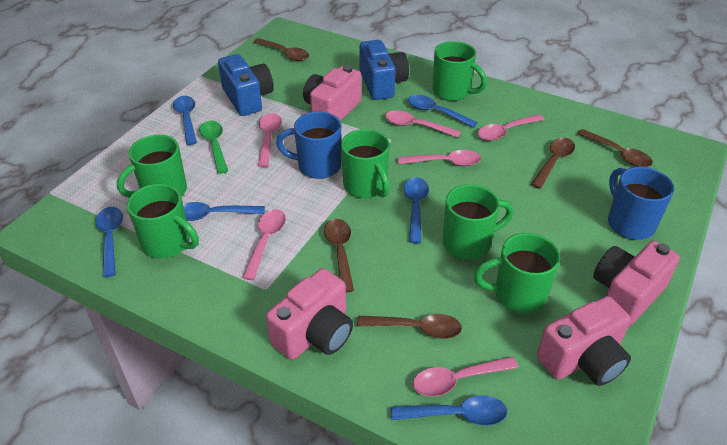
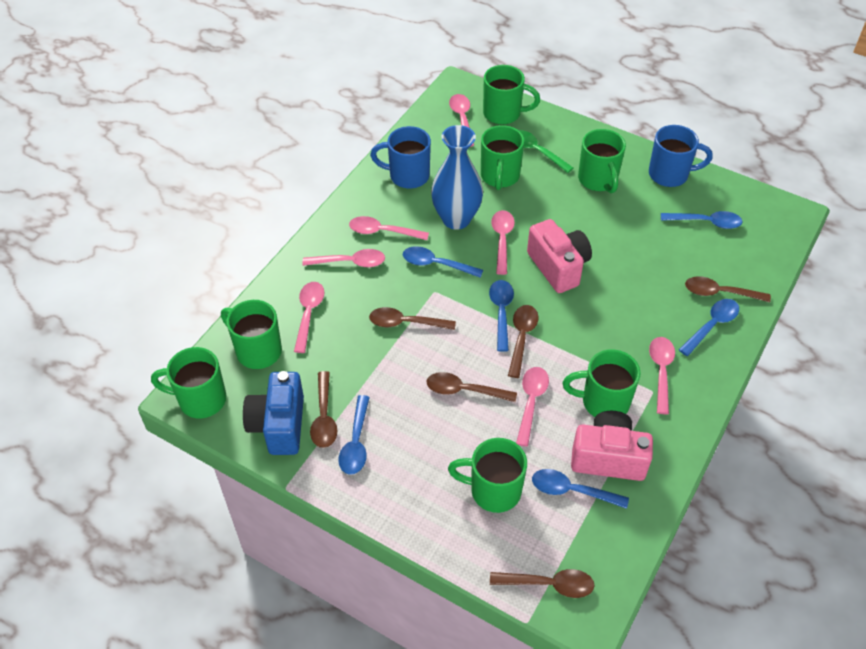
blue camera: 2 -> 1
blue vase: 0 -> 1
brown spoon: 5 -> 6
green mug: 6 -> 7
pink camera: 4 -> 2
pink spoon: 6 -> 7

